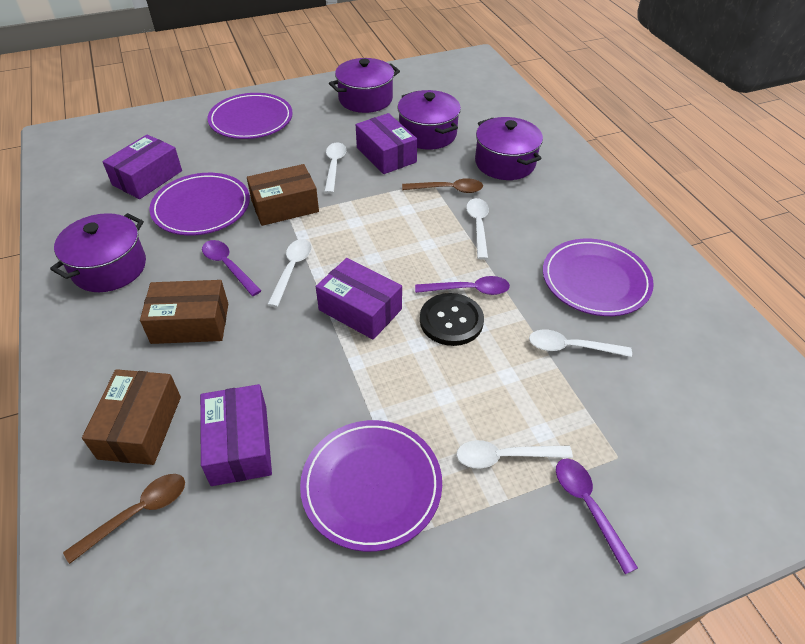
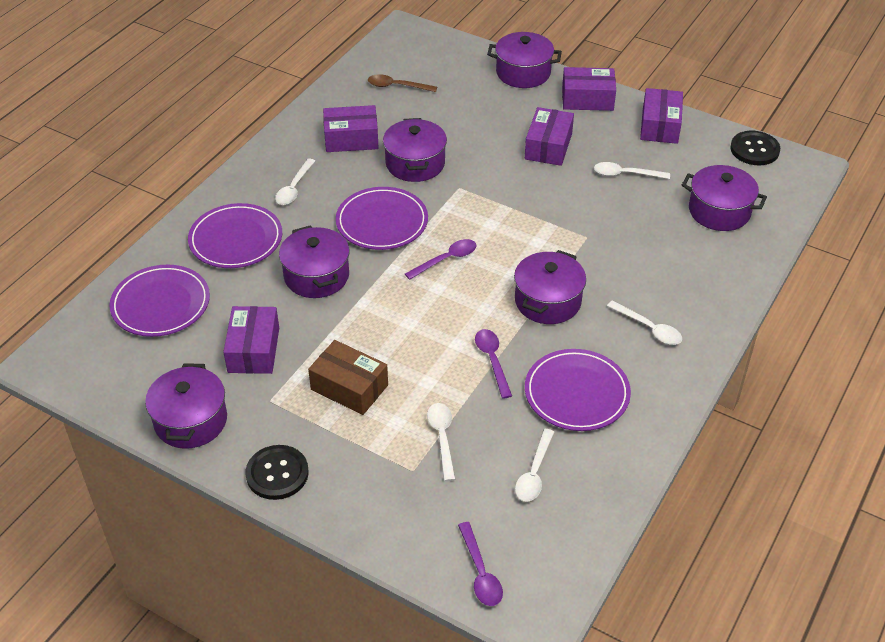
black button: 1 -> 2
brown box: 3 -> 1
brown spoon: 2 -> 1
purple box: 4 -> 5
purple pot: 4 -> 6

